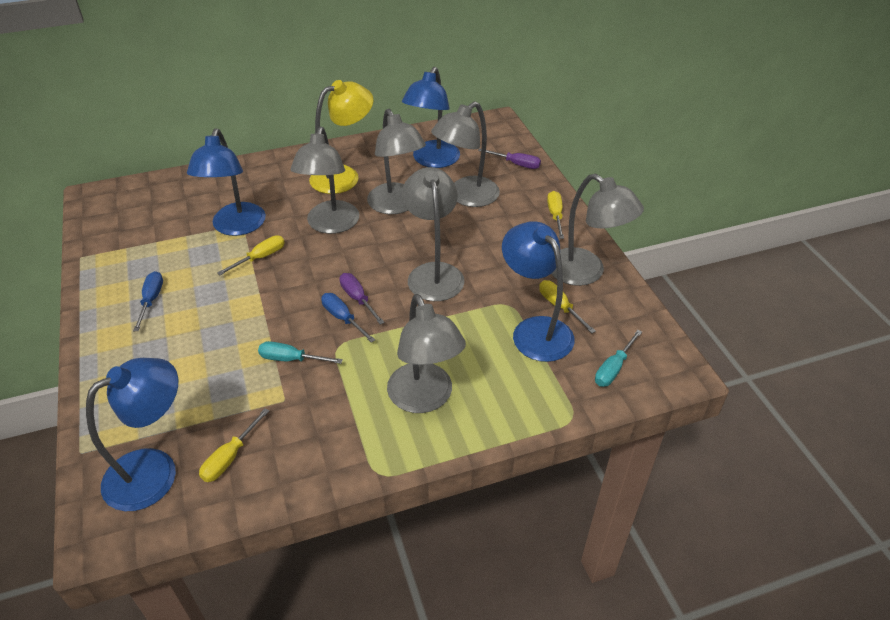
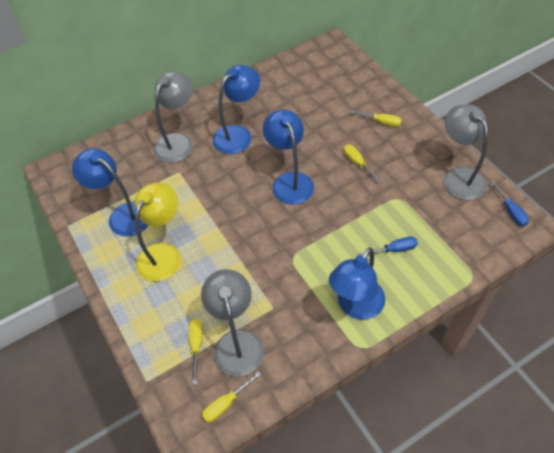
grey lamp: 6 -> 3
purple screwdriver: 2 -> 0
turquoise screwdriver: 2 -> 0

